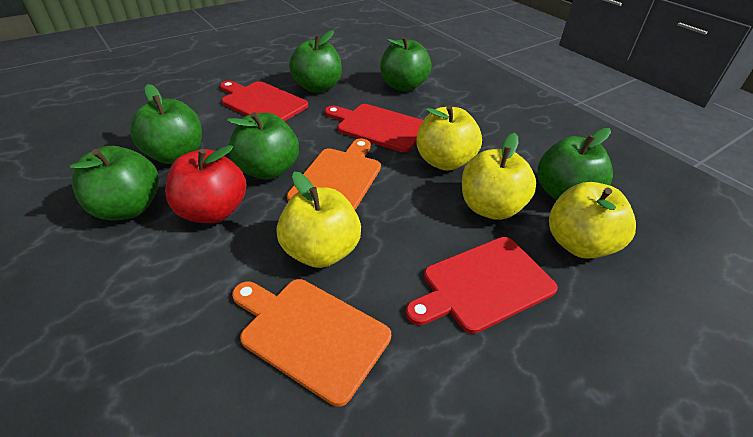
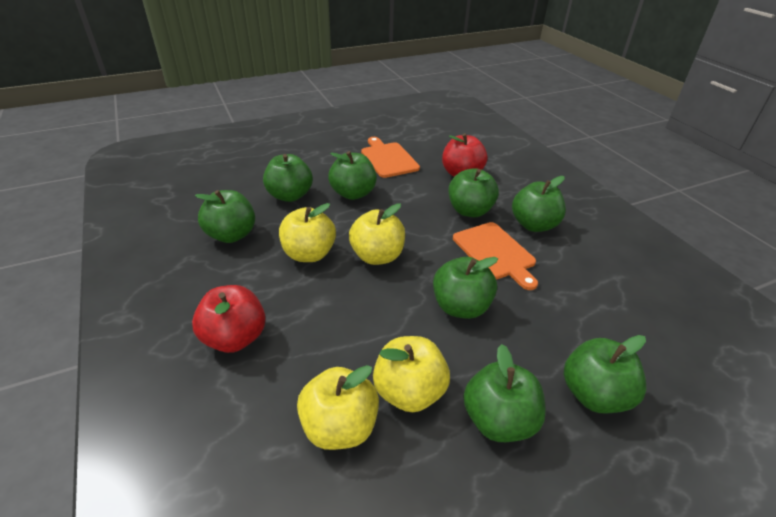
green apple: 6 -> 8
red apple: 1 -> 2
red cutting board: 3 -> 0

